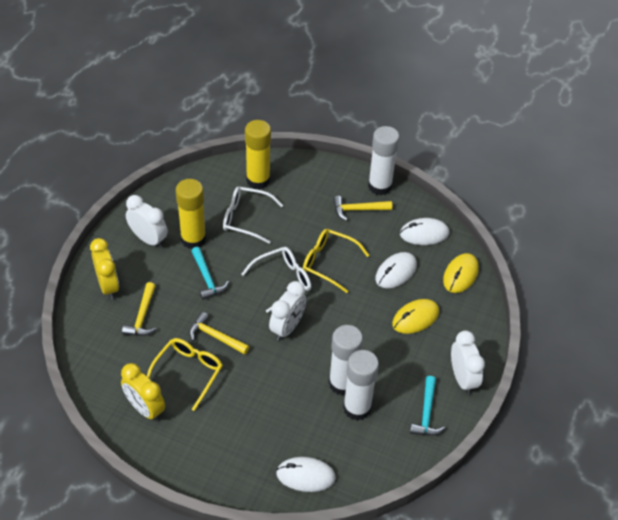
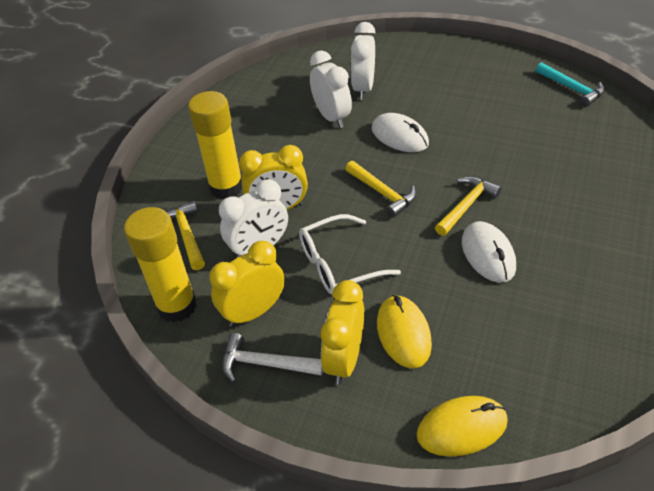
turquoise hammer: 2 -> 1
white glasses: 2 -> 1
white glue stick: 3 -> 0
white hammer: 0 -> 1
white mouse: 3 -> 2
yellow clock: 2 -> 3
yellow glasses: 2 -> 0

